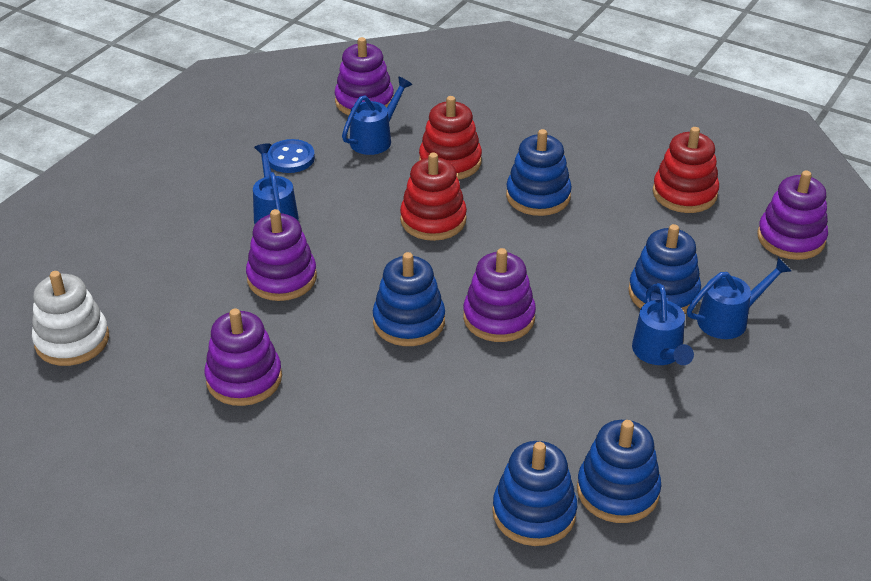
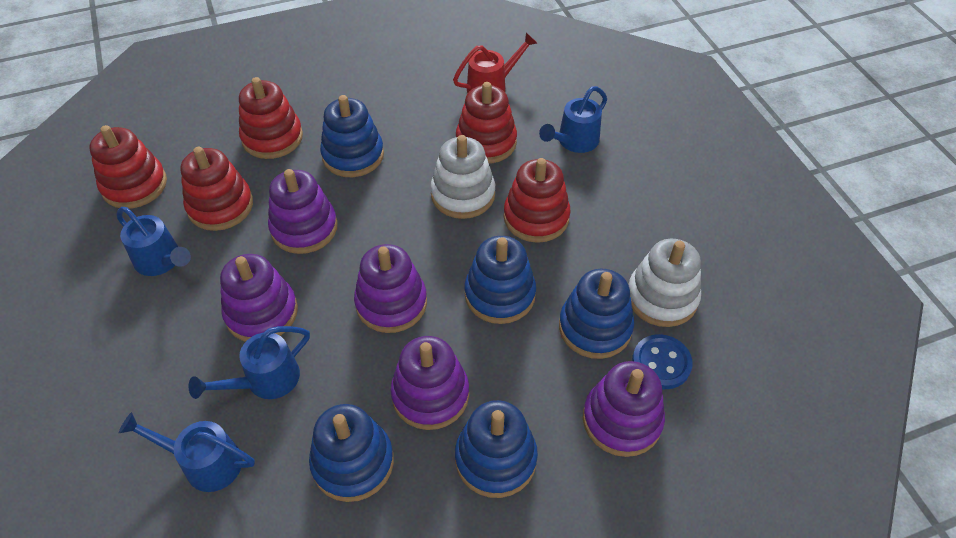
red stacking toy: 3 -> 5
red watering can: 0 -> 1
white stacking toy: 1 -> 2

